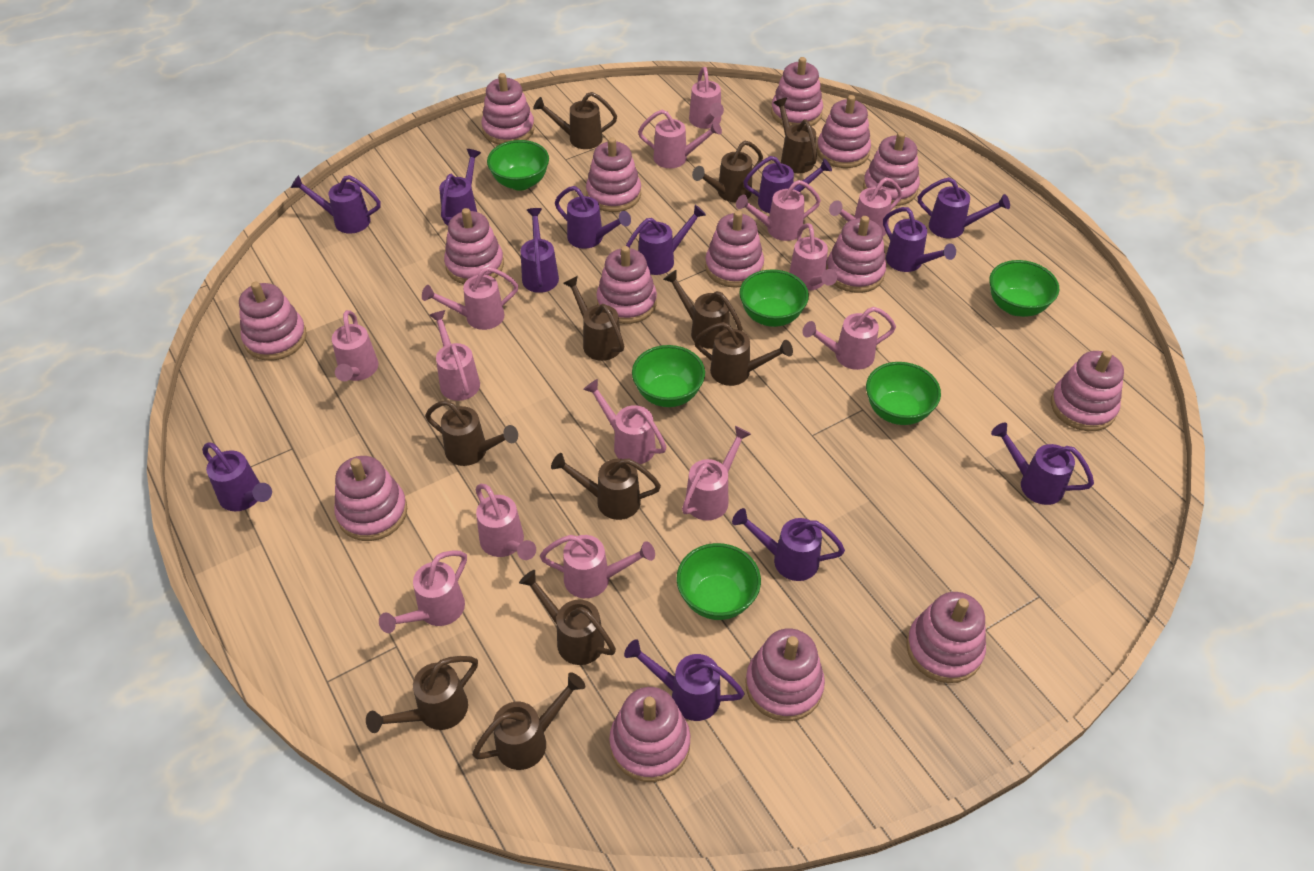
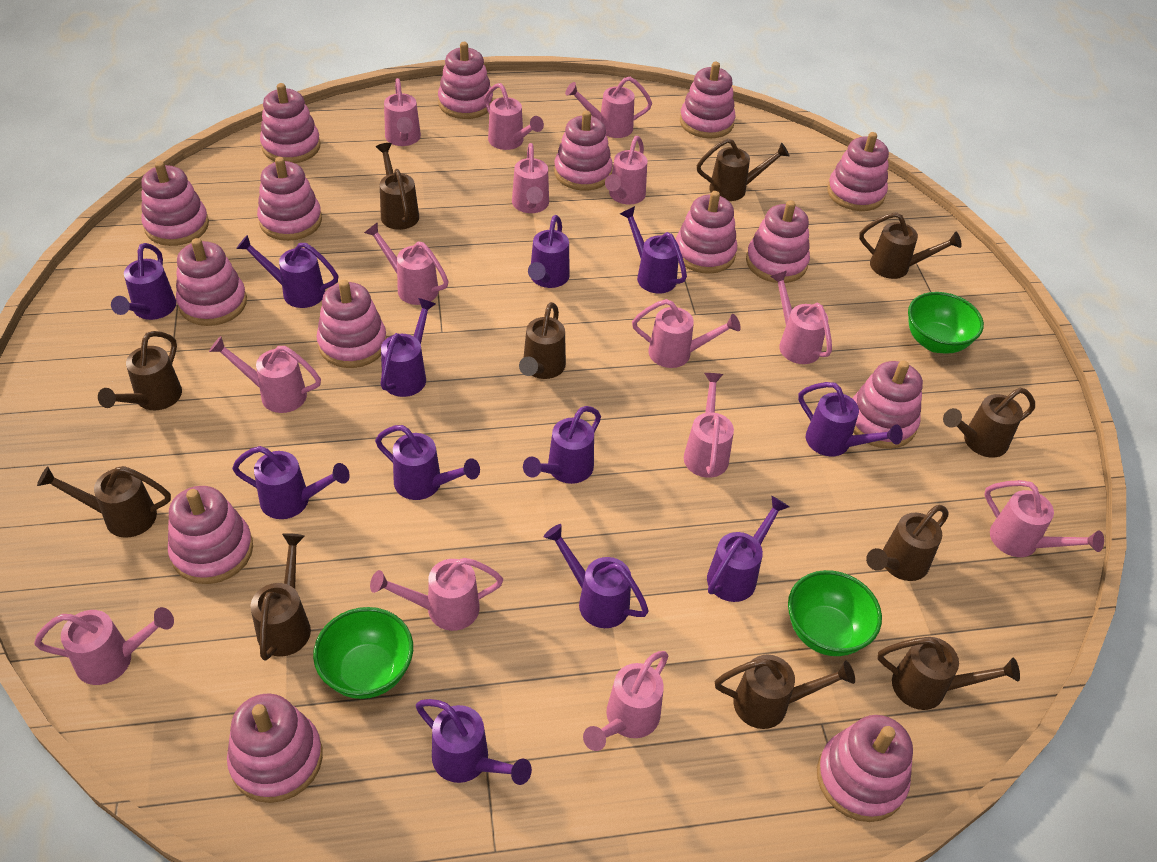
green bowl: 6 -> 3

